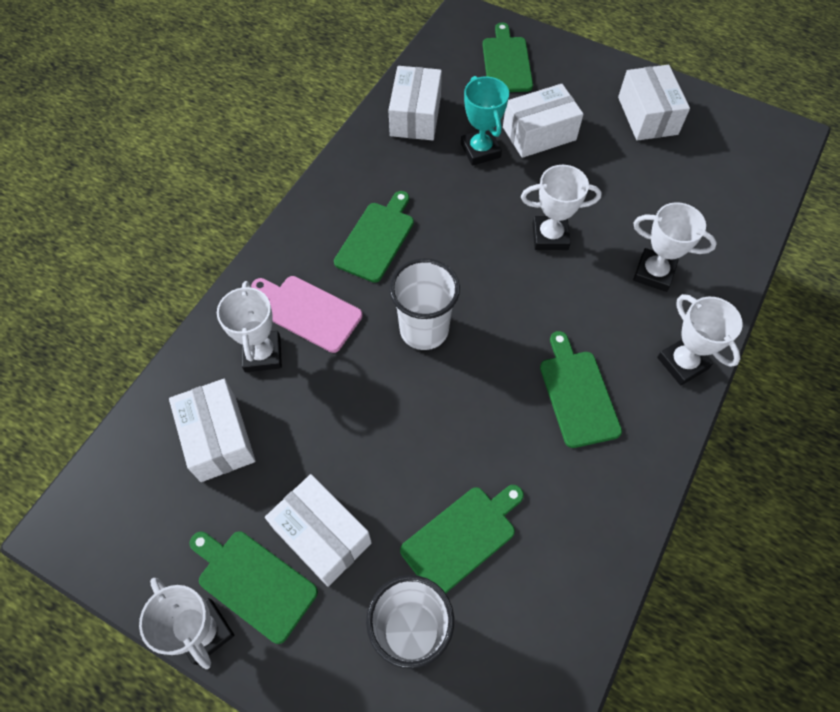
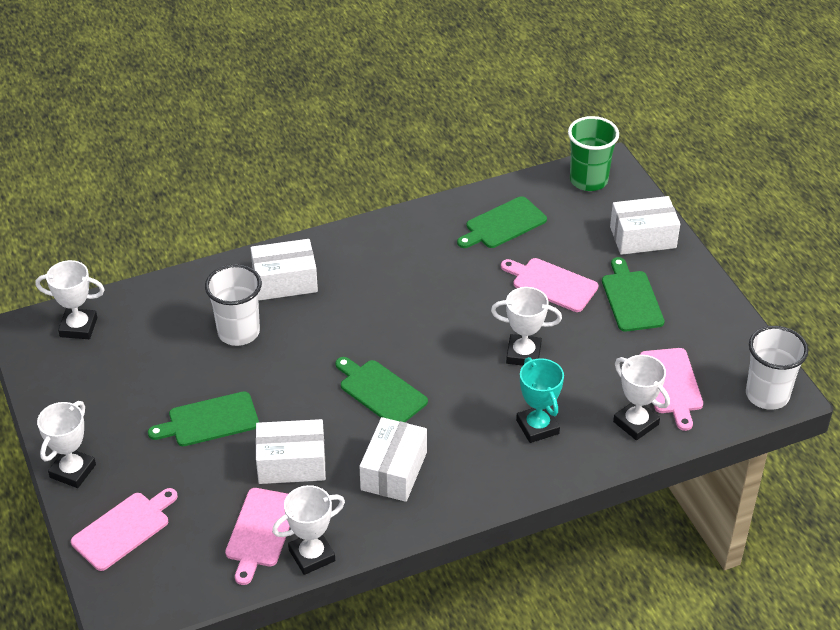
green cup: 0 -> 1
green cutting board: 5 -> 4
pink cutting board: 1 -> 4
white box: 5 -> 4

